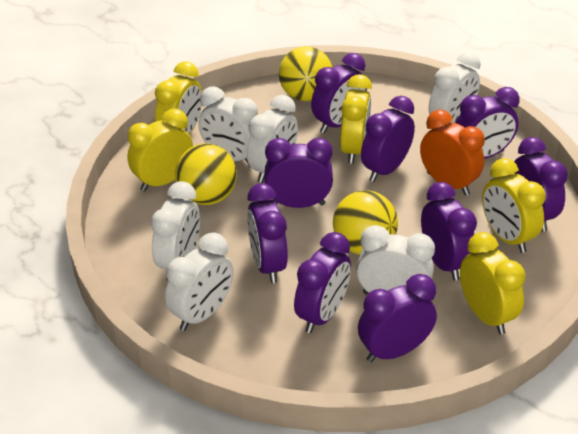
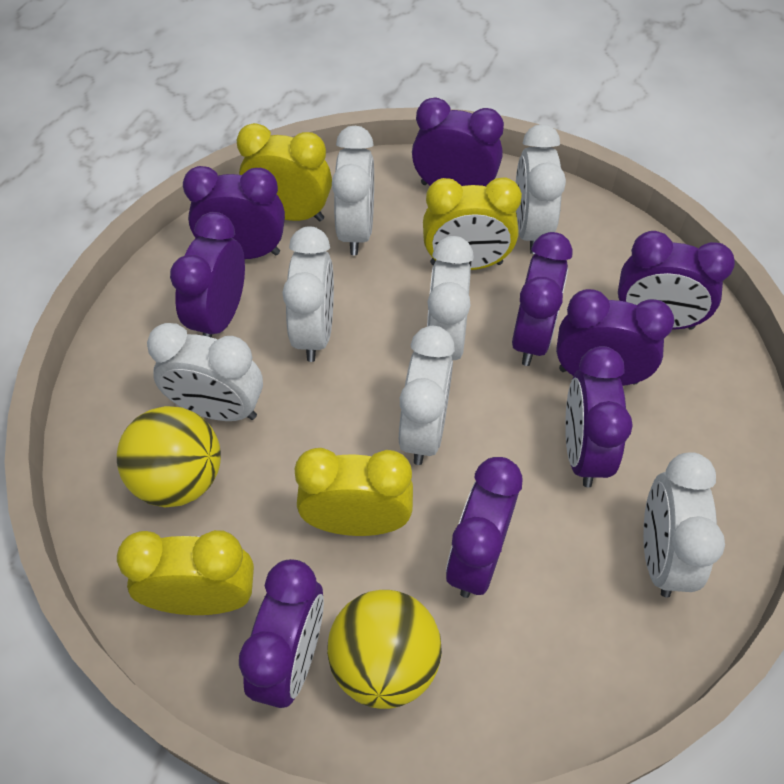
orange clock: 1 -> 0
white clock: 6 -> 7
yellow ball: 3 -> 2
yellow clock: 5 -> 4

